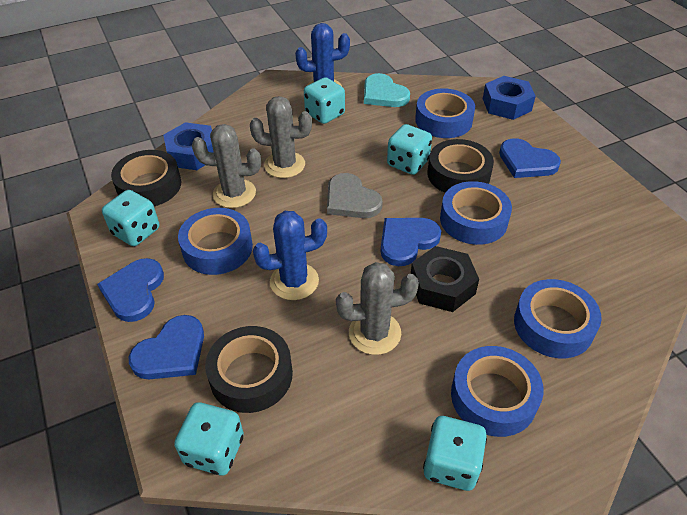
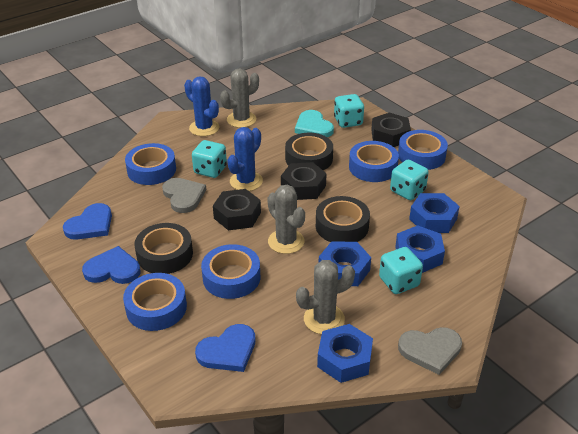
black nut: 1 -> 3
blue heart: 4 -> 3
blue nut: 2 -> 4
grey heart: 1 -> 2
turquoise dice: 5 -> 4

